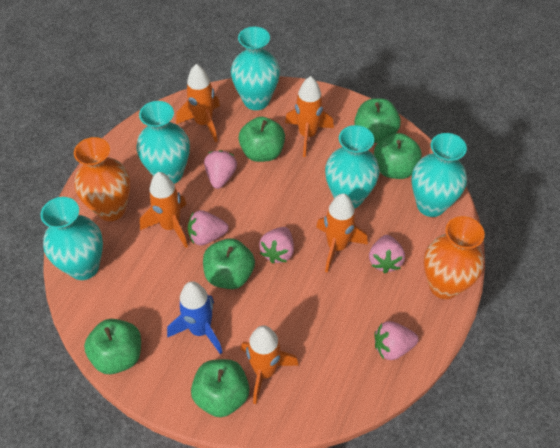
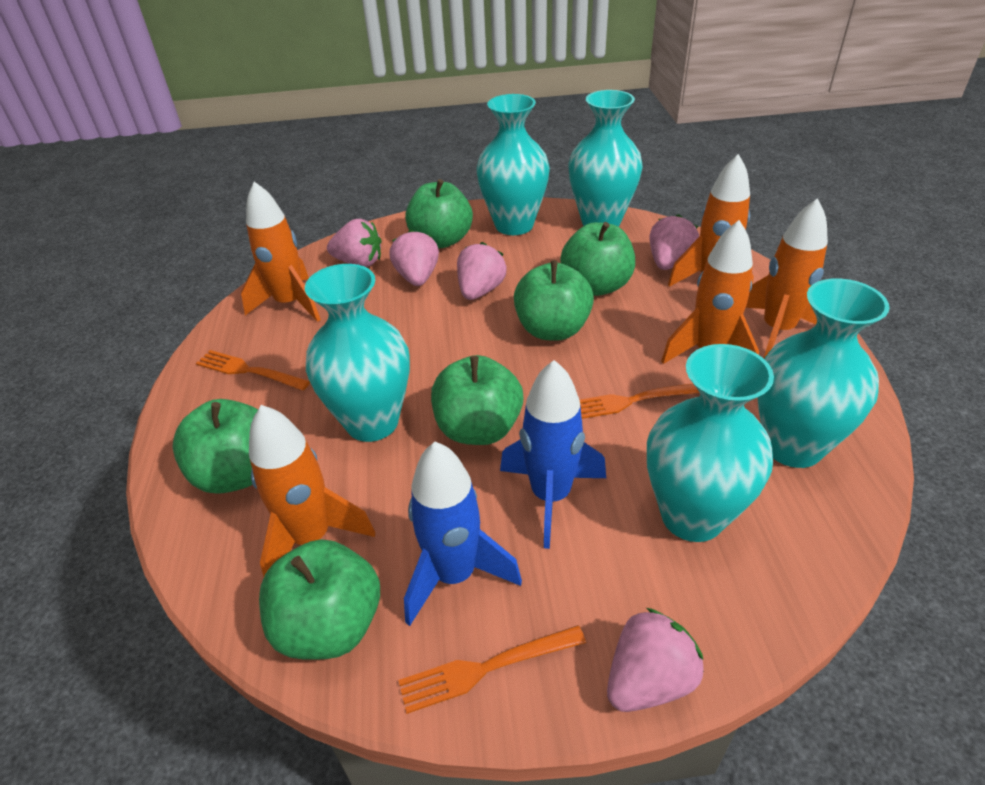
blue rocket: 1 -> 2
orange fork: 0 -> 3
orange vase: 2 -> 0

